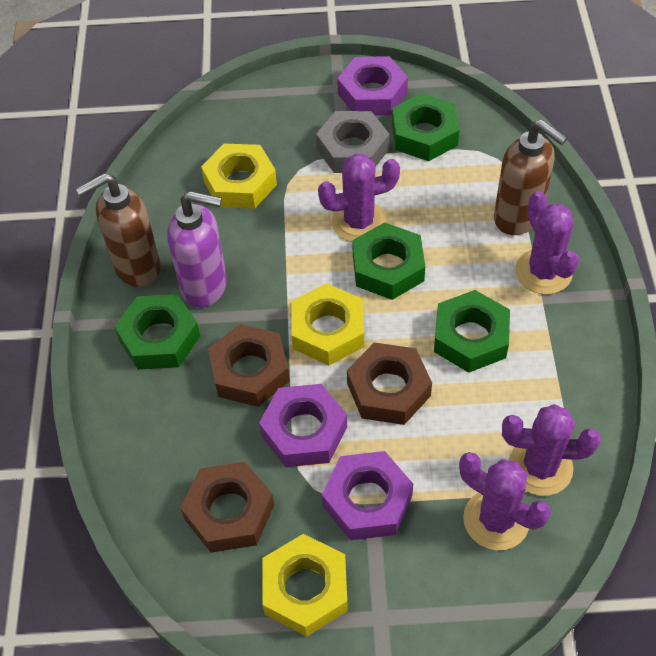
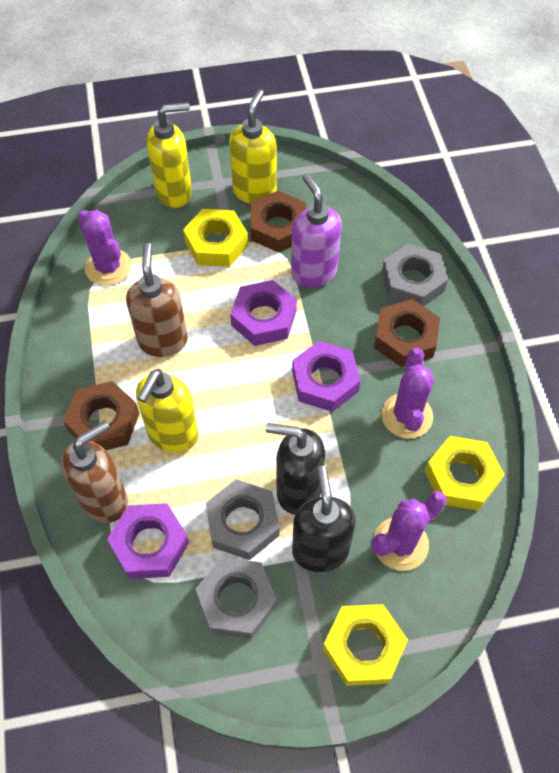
black soap dispenser: 0 -> 2
green nut: 4 -> 0
grey nut: 1 -> 3
purple cactus: 4 -> 3
yellow soap dispenser: 0 -> 3

